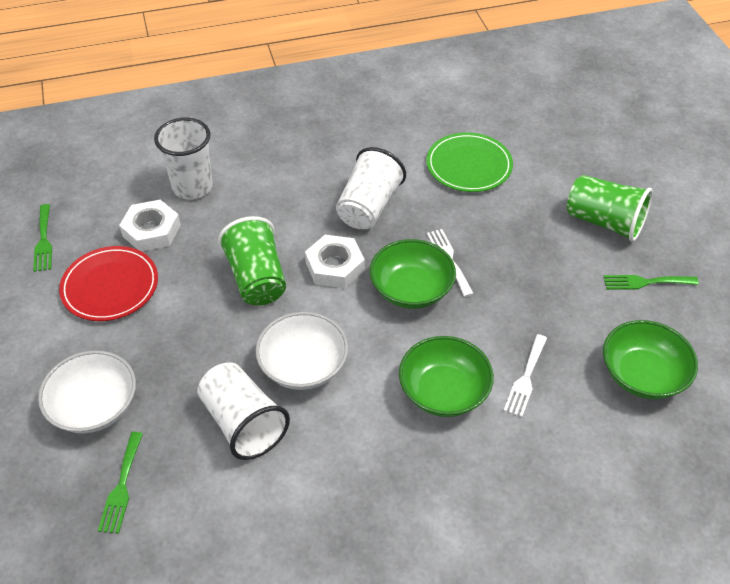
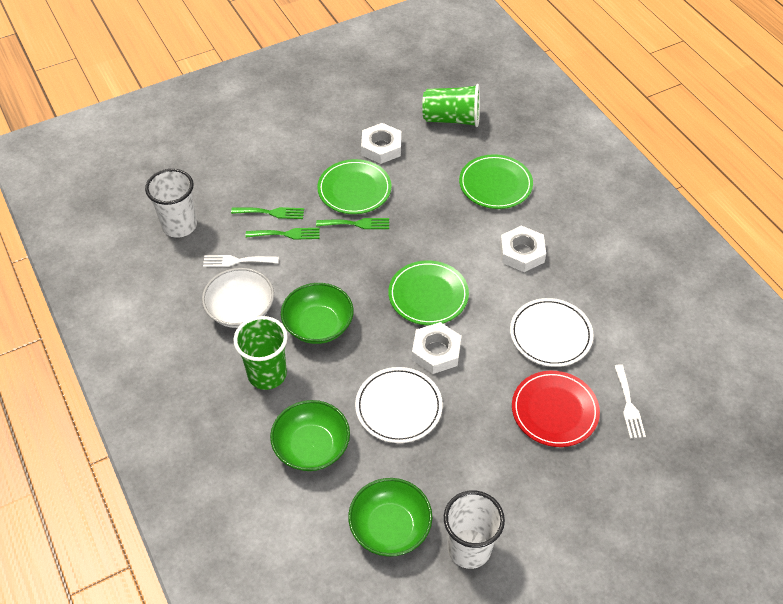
green plate: 1 -> 3
white bowl: 2 -> 1
white cup: 3 -> 2
white nut: 2 -> 3
white plate: 0 -> 2

